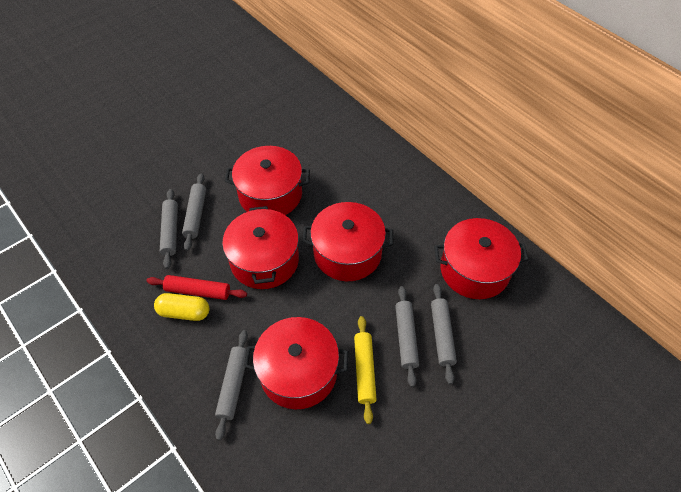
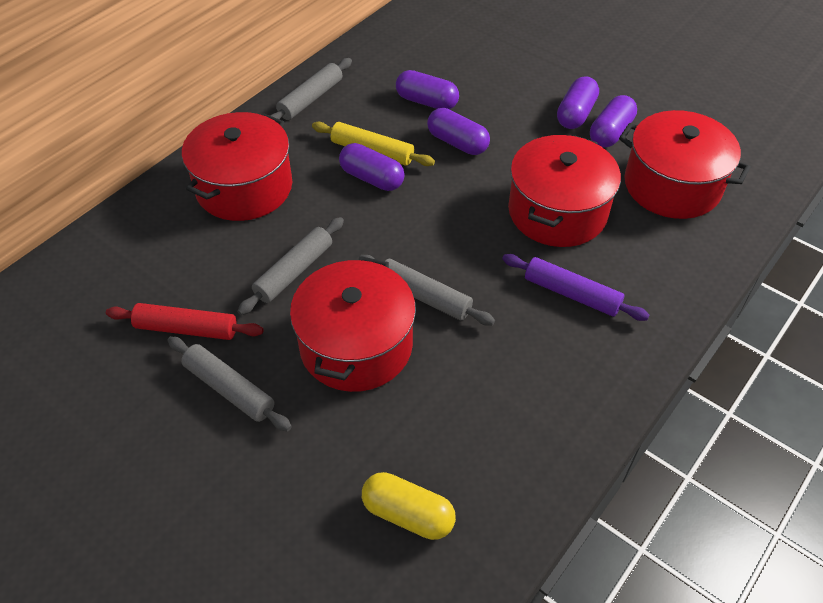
grey rolling pin: 5 -> 4
purple capsule: 0 -> 5
purple rolling pin: 0 -> 1
red pot: 5 -> 4

